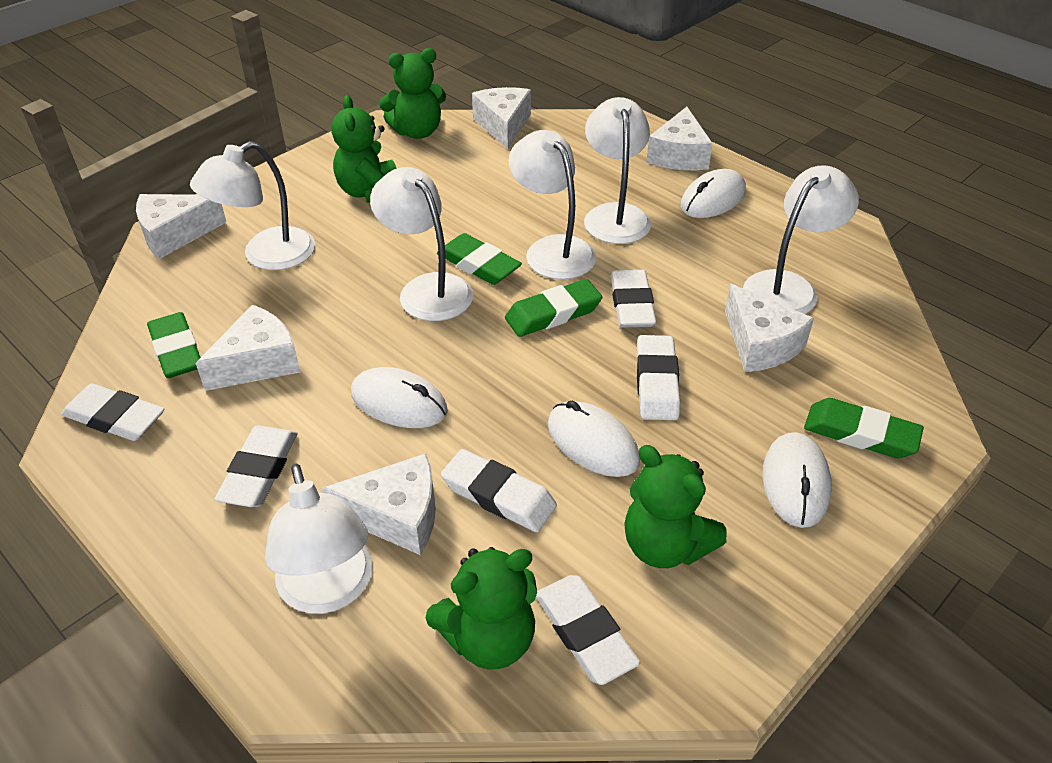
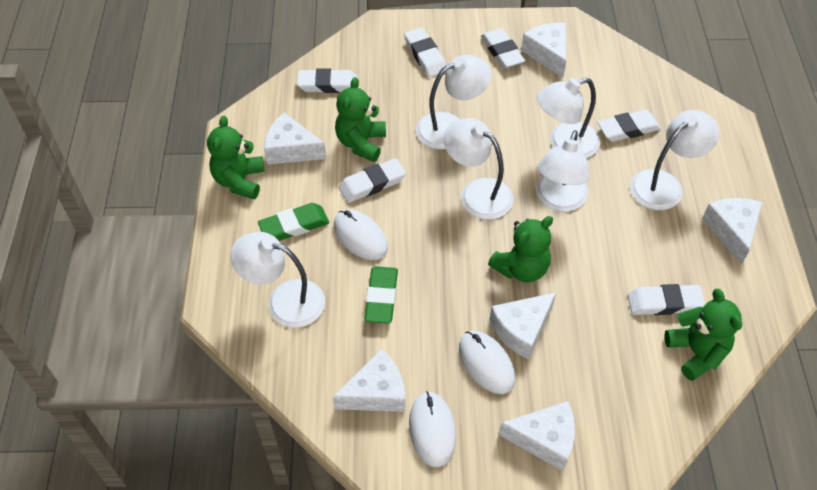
green eraser: 4 -> 2
white mouse: 4 -> 3

